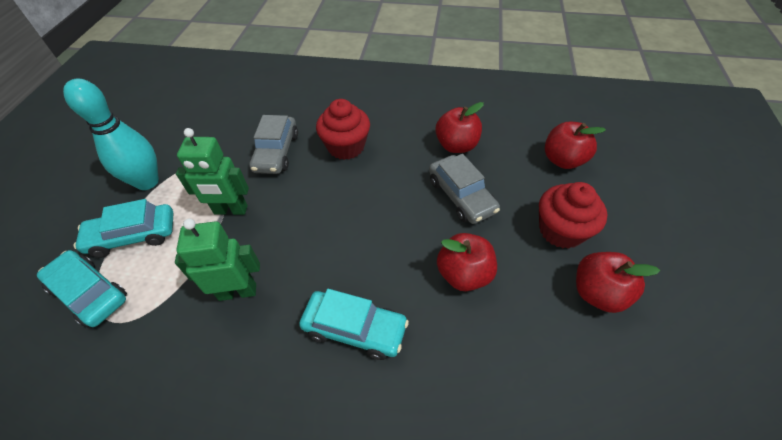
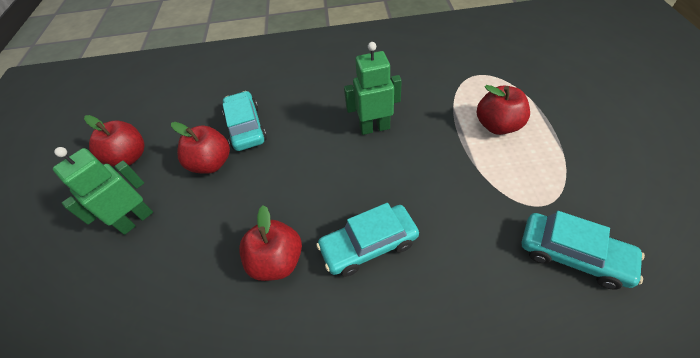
grey car: 2 -> 0
red cupcake: 2 -> 0
turquoise bowling pin: 1 -> 0

